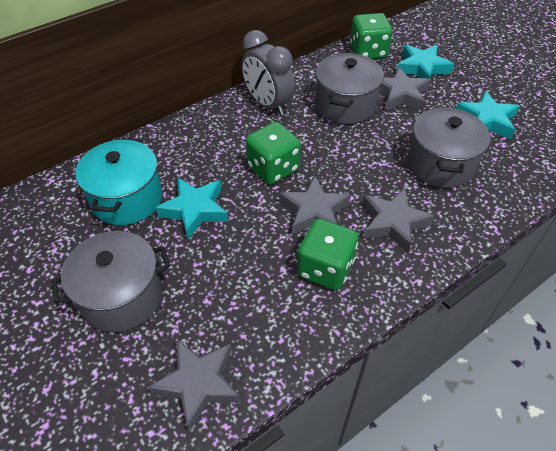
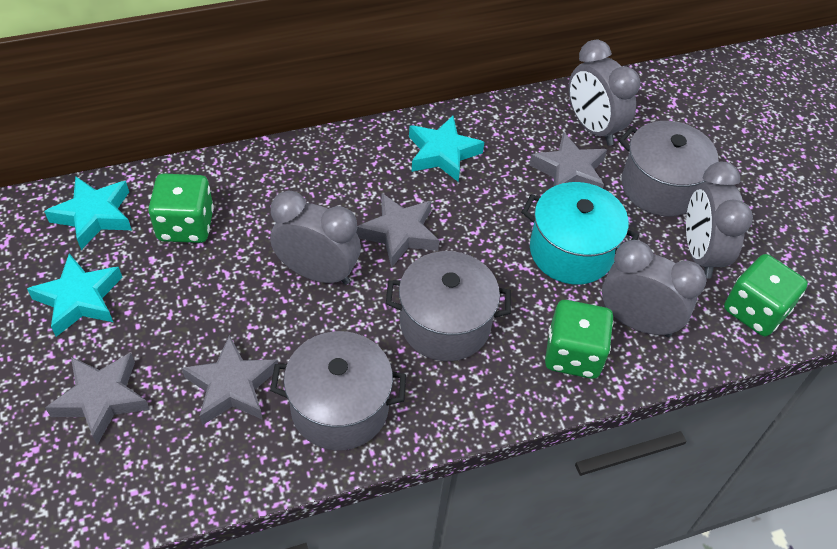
grey clock: 1 -> 4

